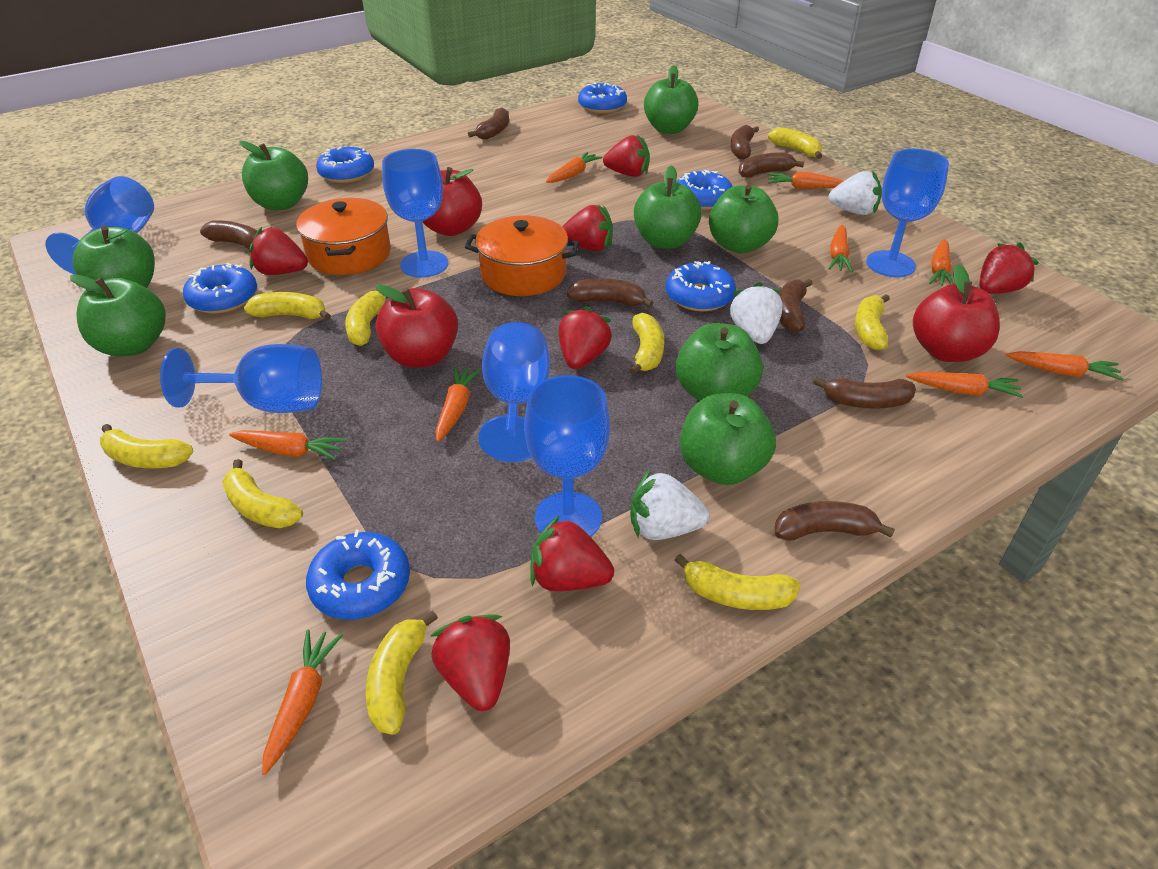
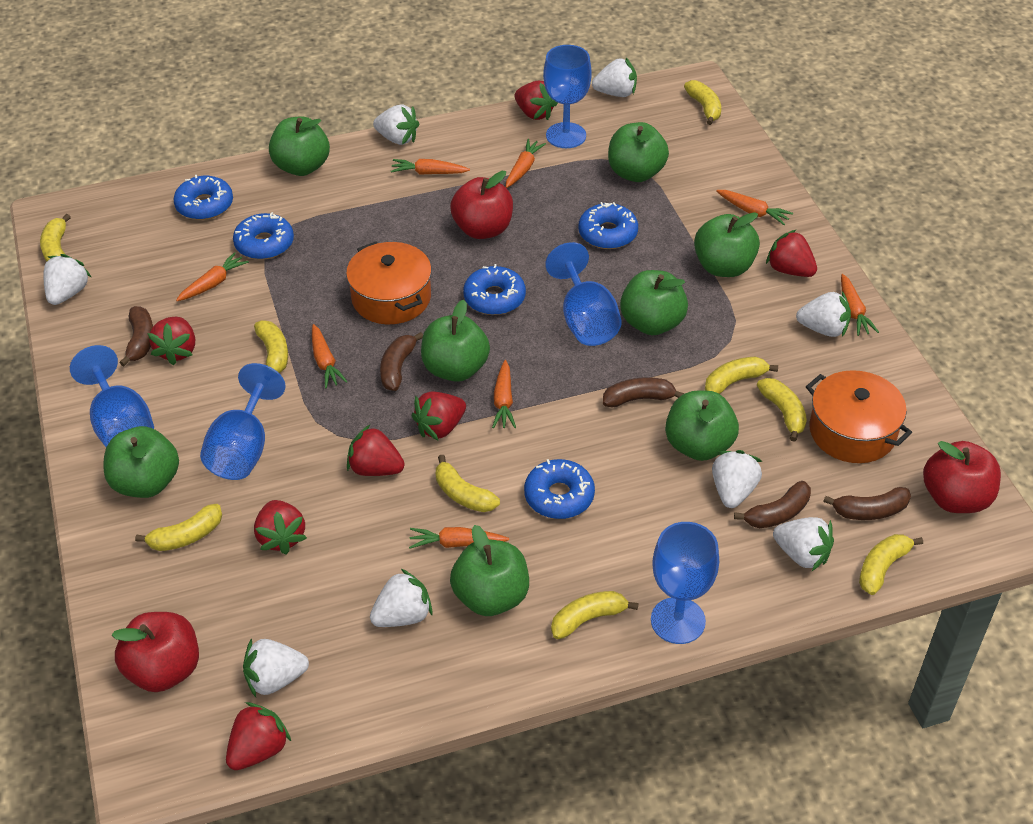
blue donut: 6 -> 5
blue goblet: 6 -> 5
brown banana: 8 -> 5
orange carrot: 9 -> 8
white strawberry: 3 -> 8

